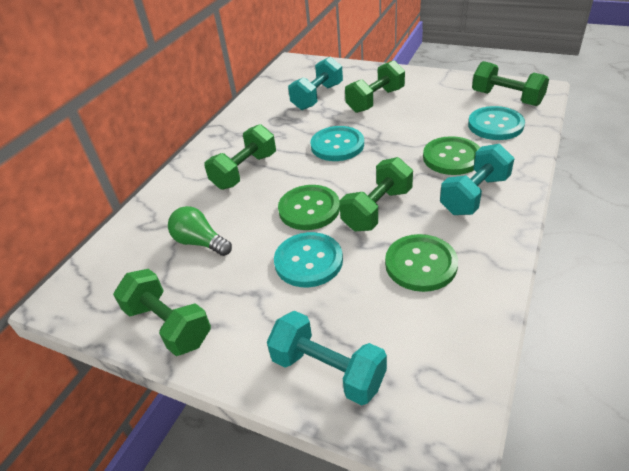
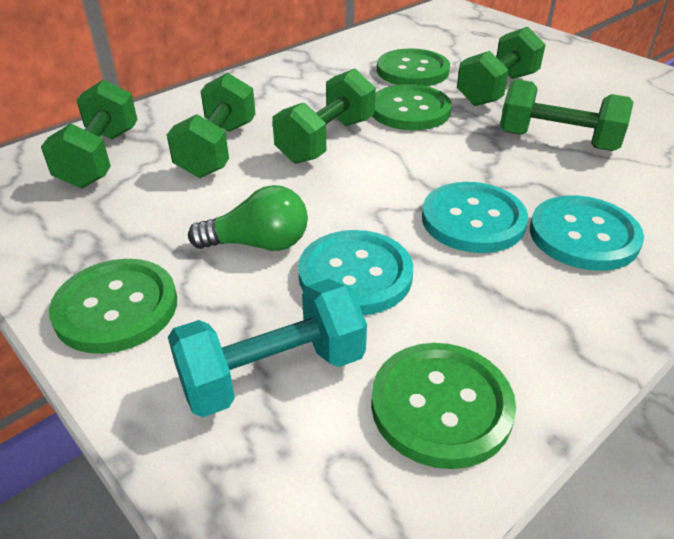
green button: 3 -> 4
turquoise dumbbell: 3 -> 1

